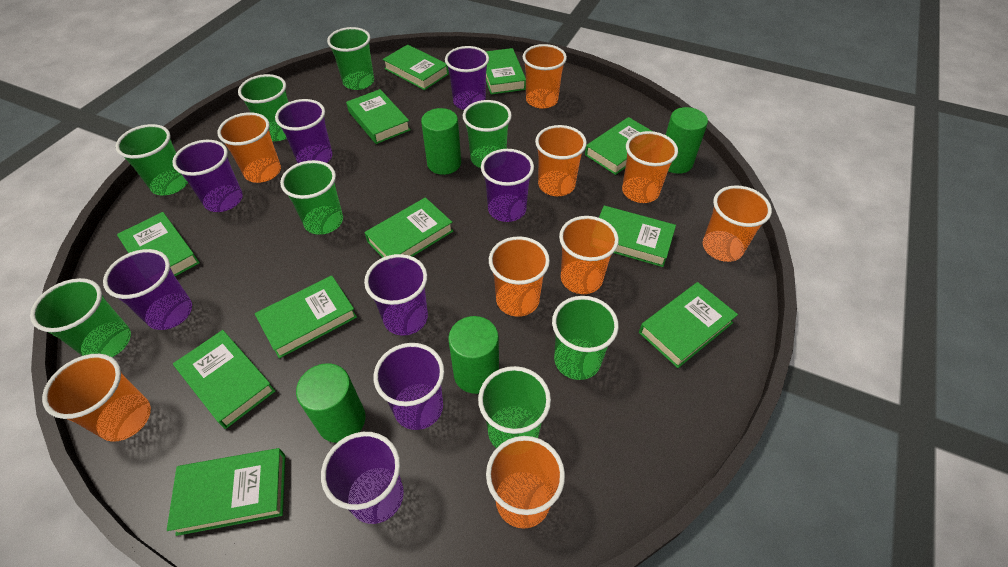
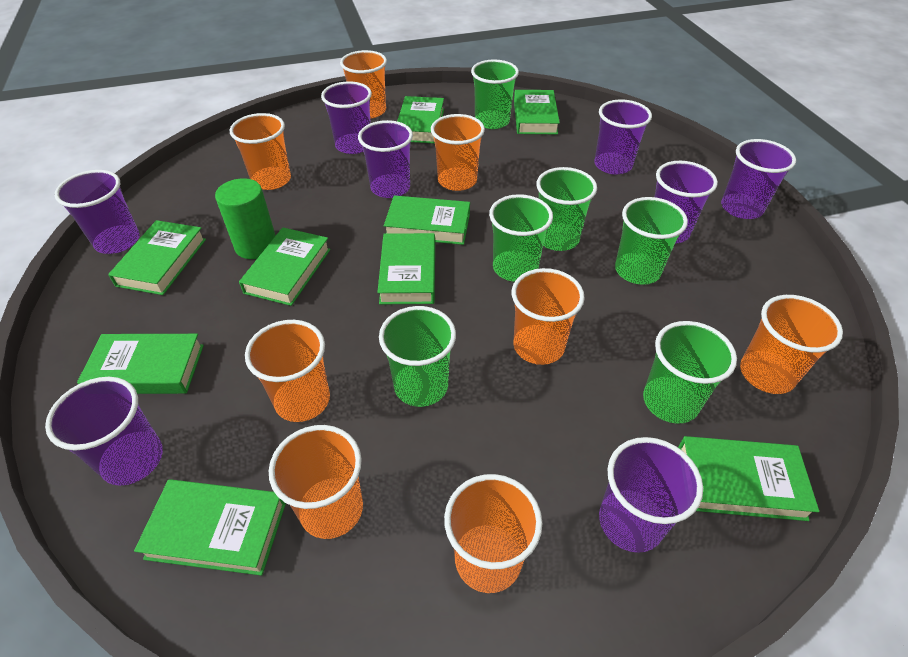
green book: 11 -> 9
green cup: 8 -> 6
green cylinder: 4 -> 1
orange cup: 9 -> 8

